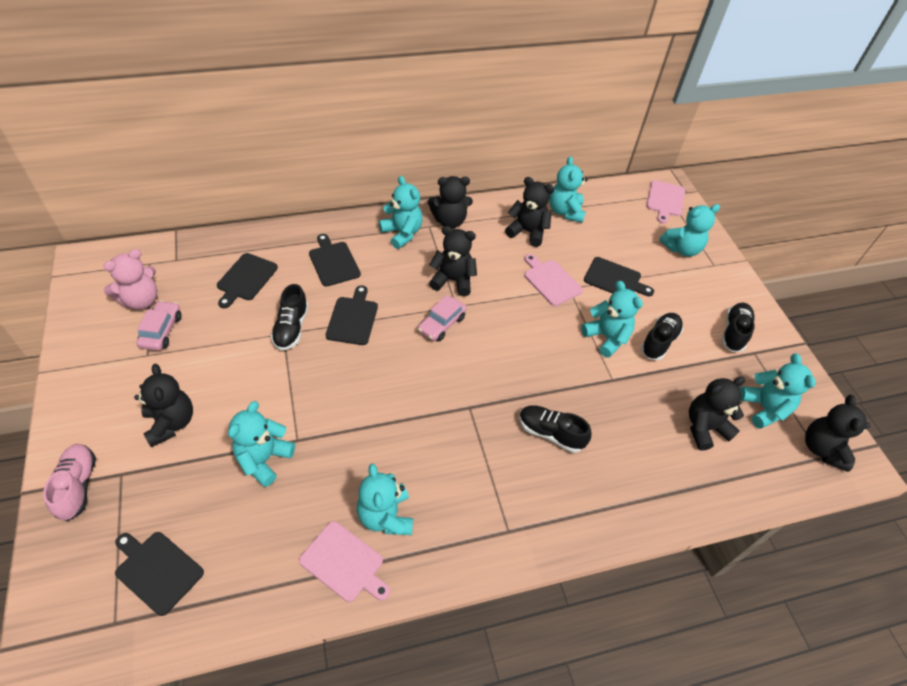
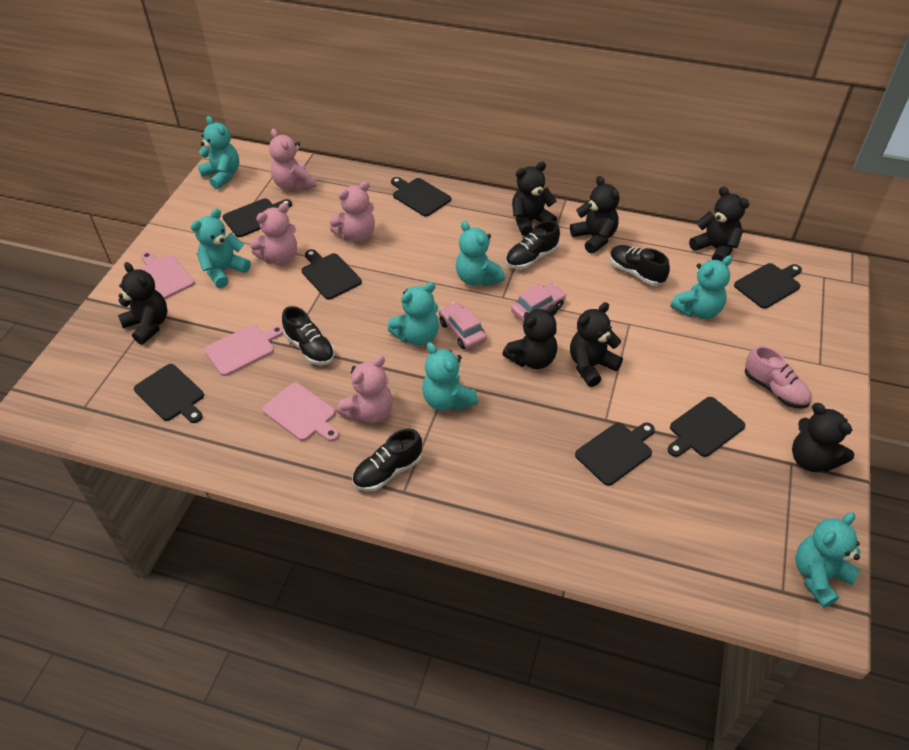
black cutting board: 5 -> 7
black teddy bear: 6 -> 7
pink teddy bear: 1 -> 4

